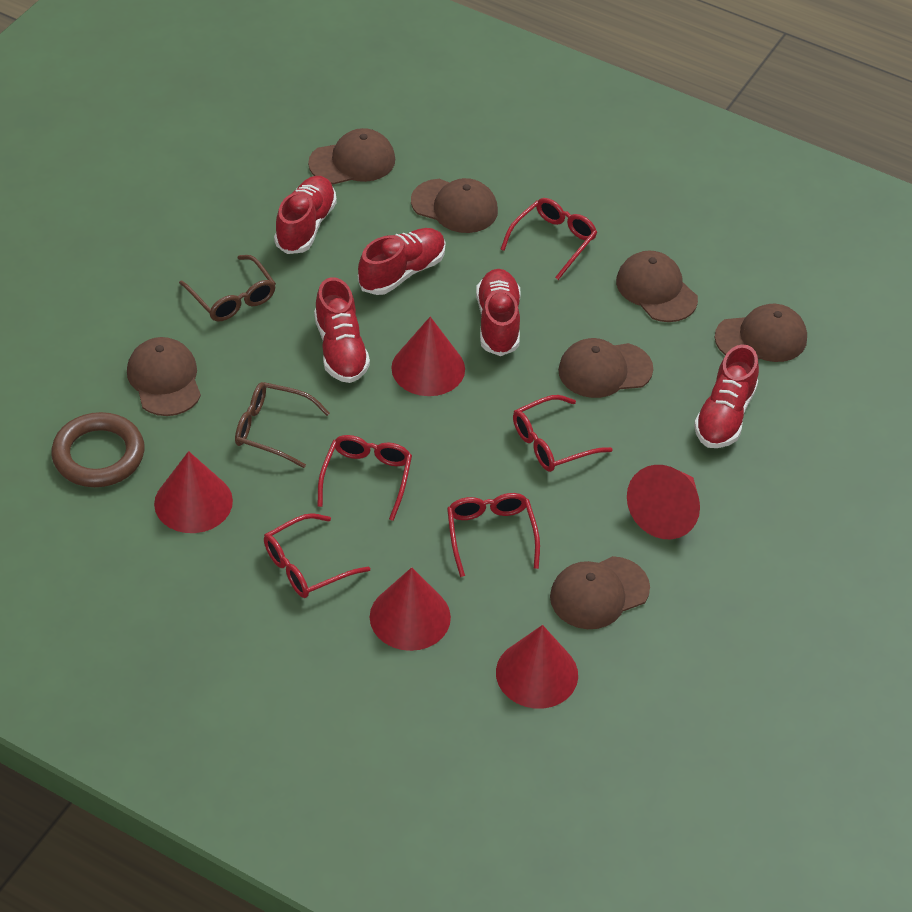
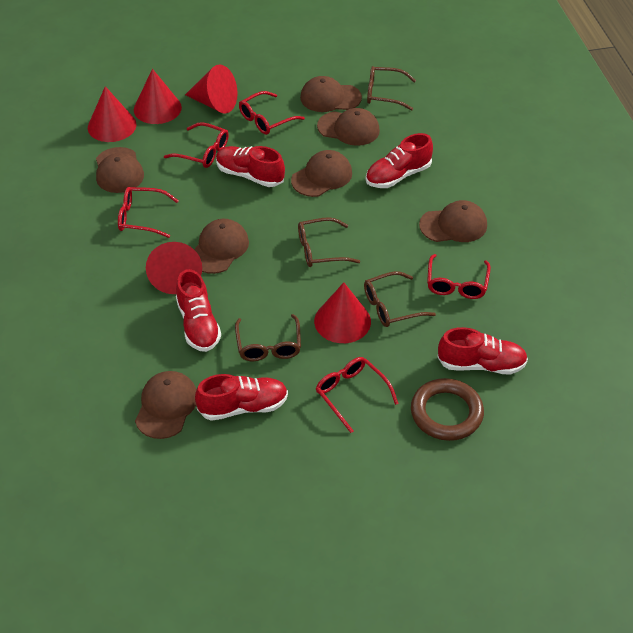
brown glasses: 2 -> 4

